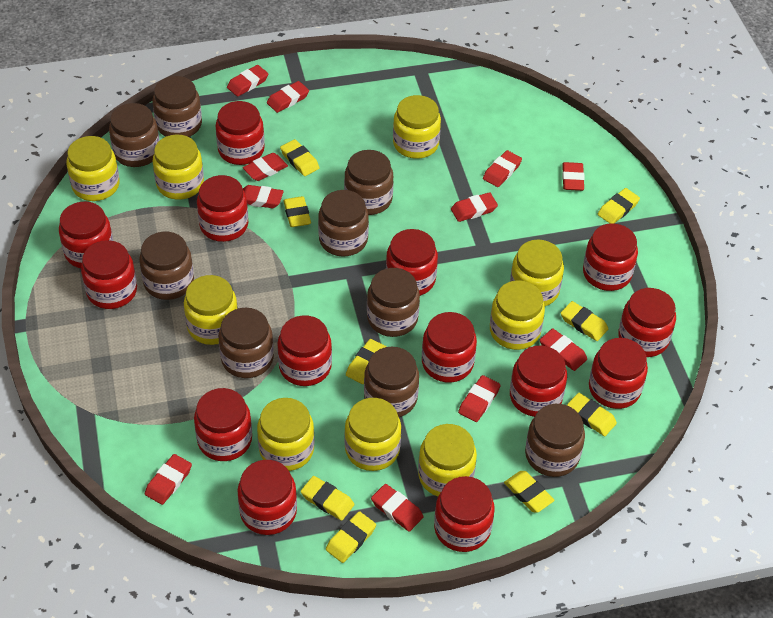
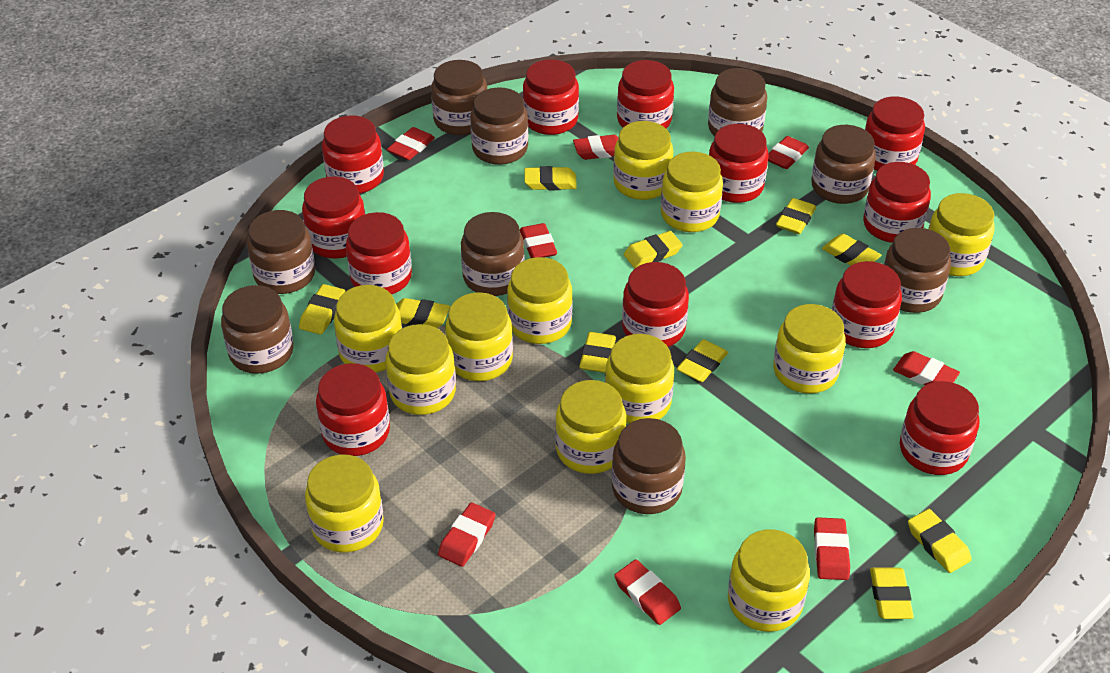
red eraser: 11 -> 8
red jar: 14 -> 12
yellow eraser: 9 -> 10
yellow jar: 9 -> 12

